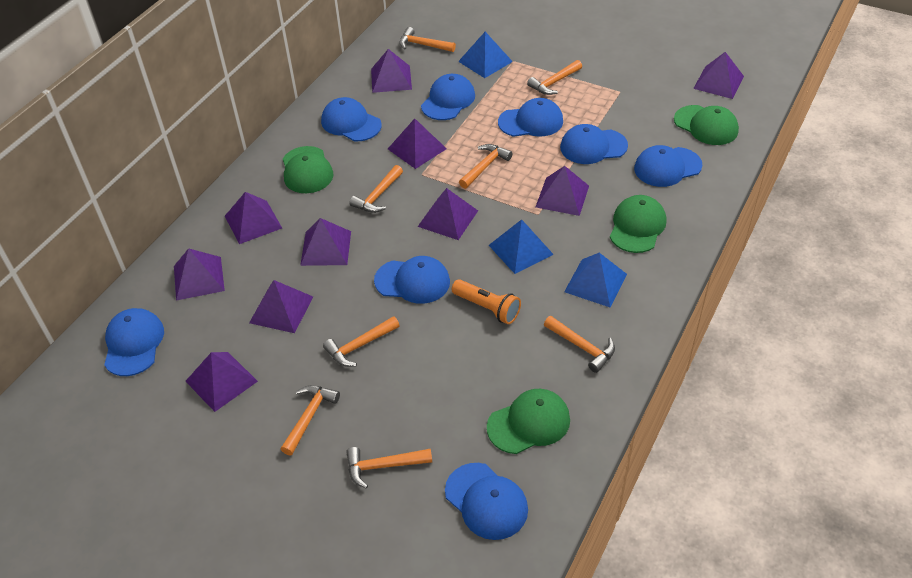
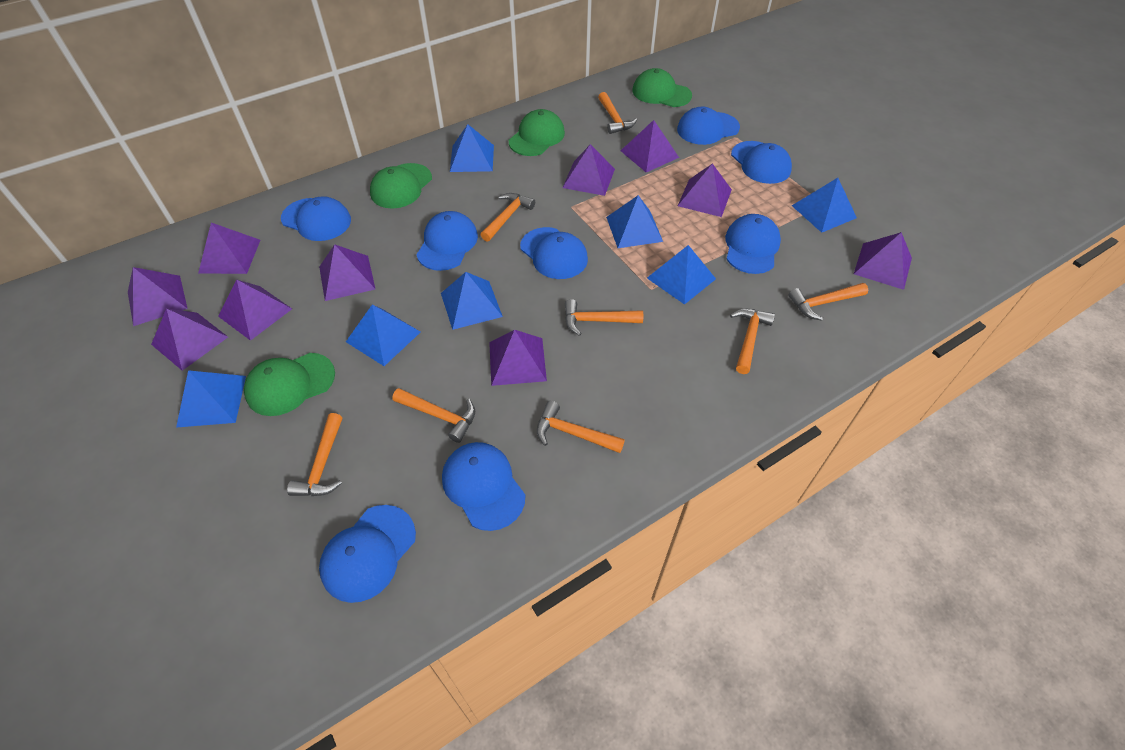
blue pyramid: 3 -> 7
orange flashlight: 1 -> 0

